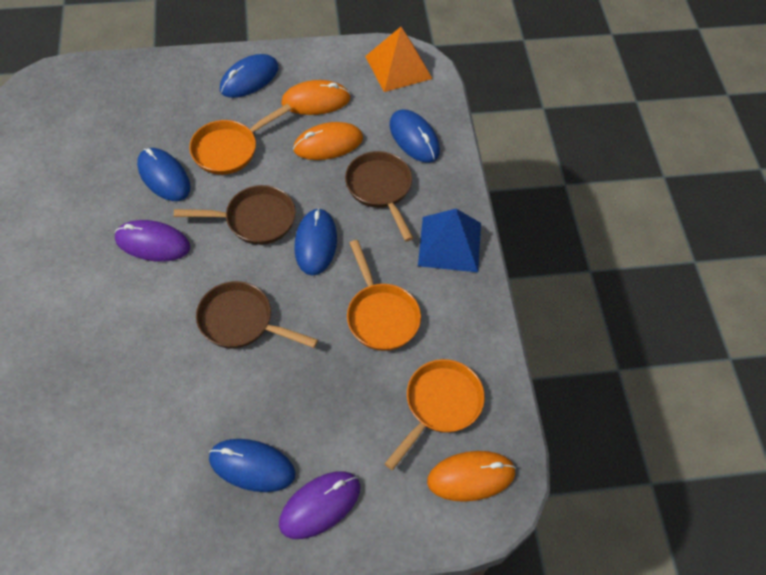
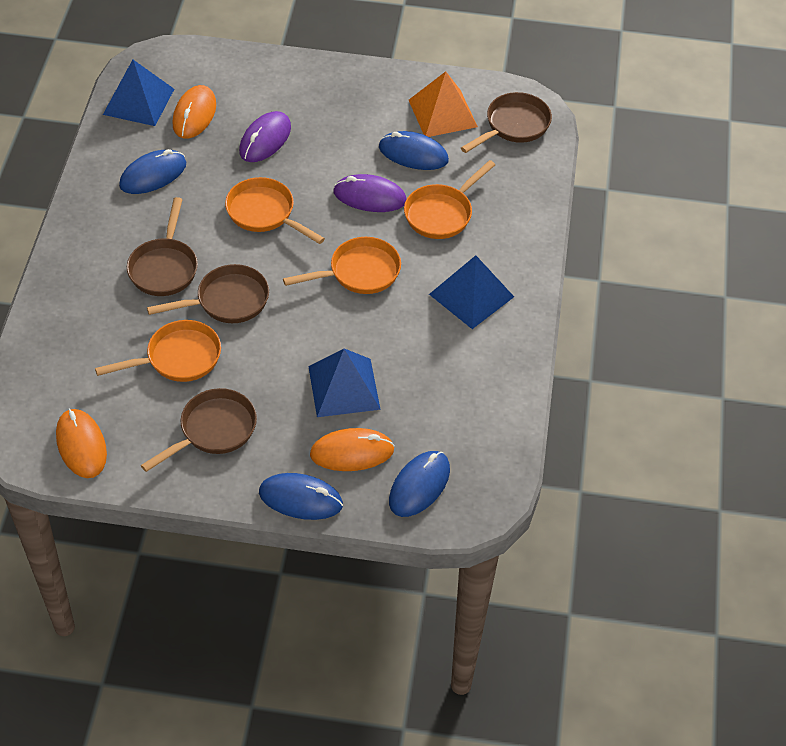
blue mouse: 5 -> 4
blue pyramid: 1 -> 3
brown pan: 3 -> 4
orange pan: 3 -> 4

